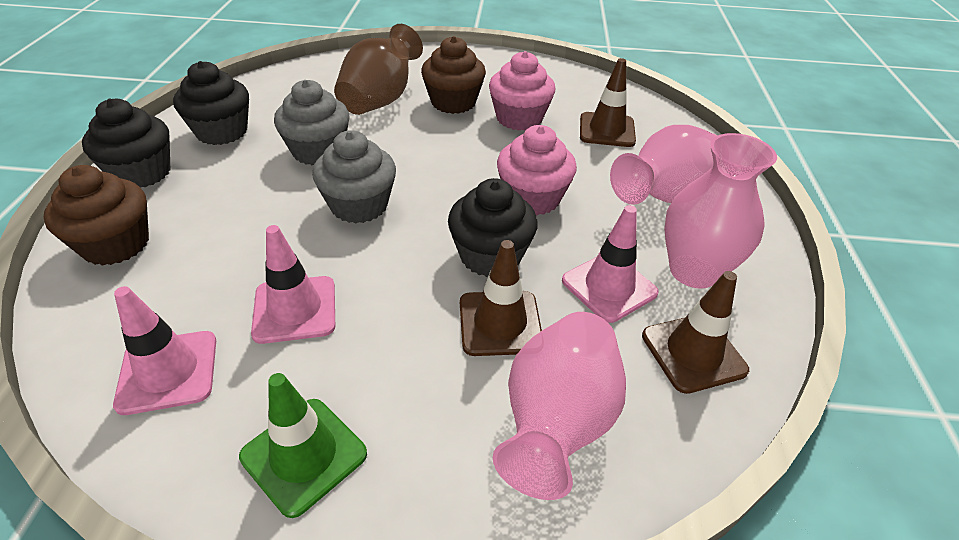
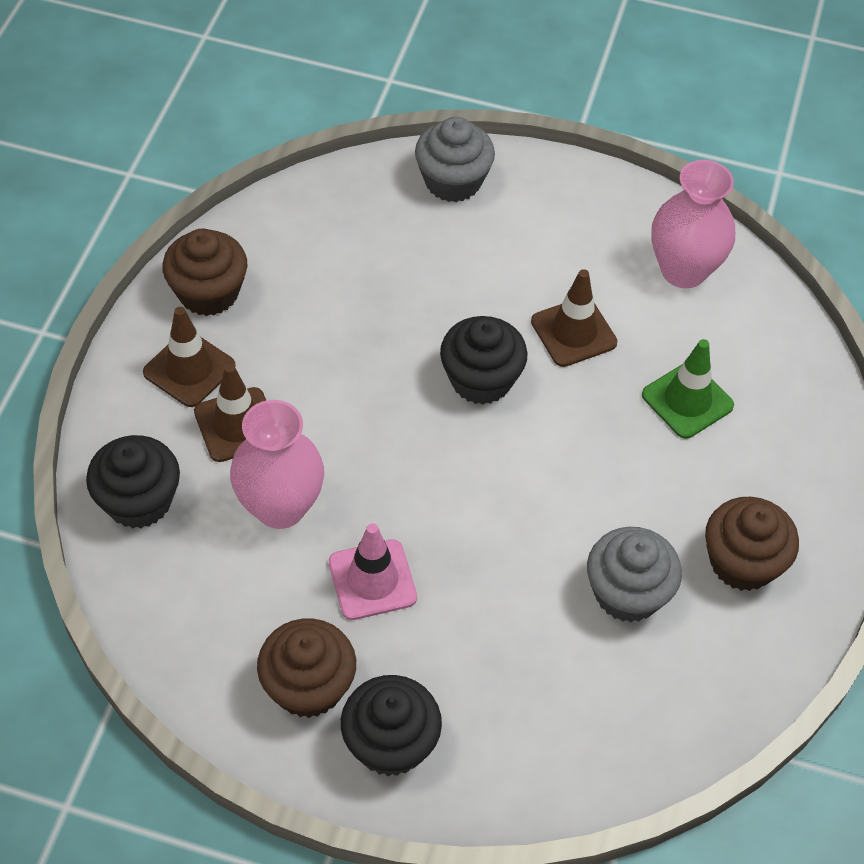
brown cupcake: 2 -> 3
brown vase: 1 -> 0
pink cupcake: 2 -> 0
pink traffic cone: 3 -> 1
pink vase: 3 -> 2

